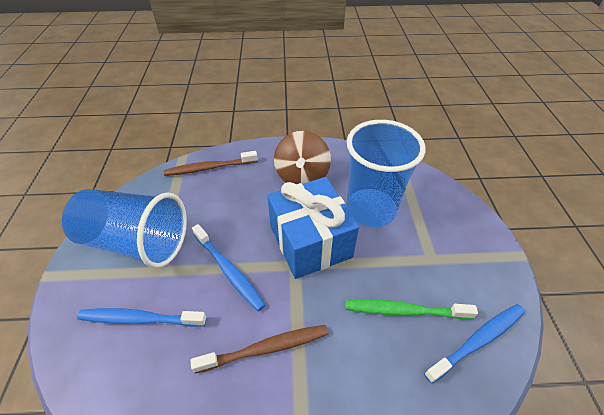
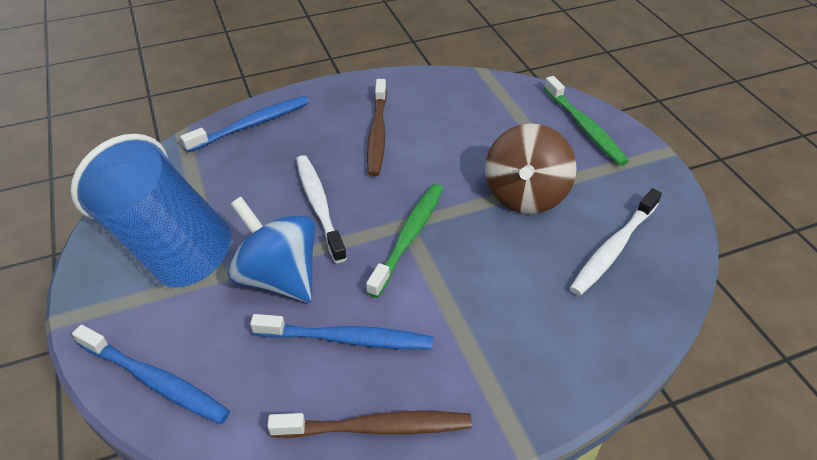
blue cup: 2 -> 1
blue gift: 1 -> 0
blue spinning top: 0 -> 1
green toothbrush: 1 -> 2
white toothbrush: 0 -> 2

